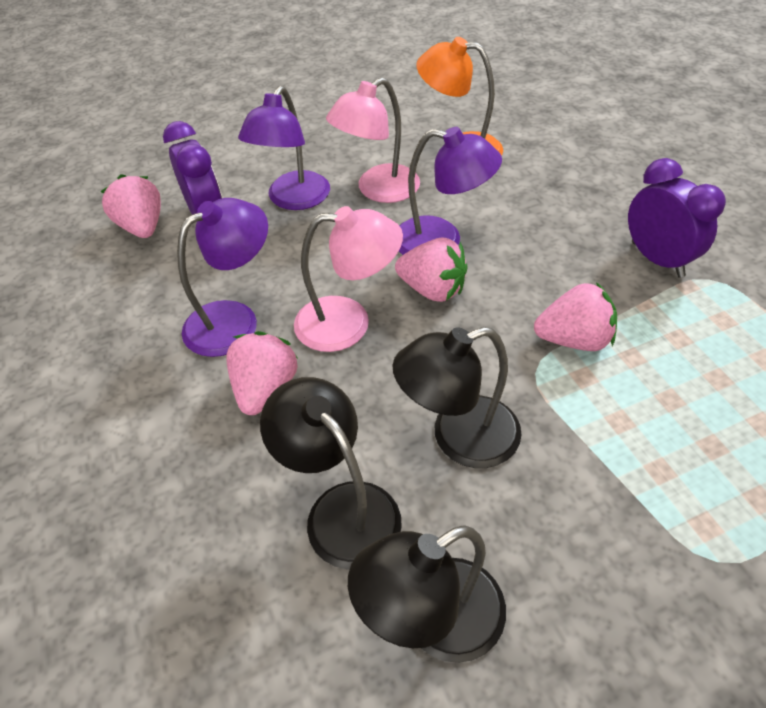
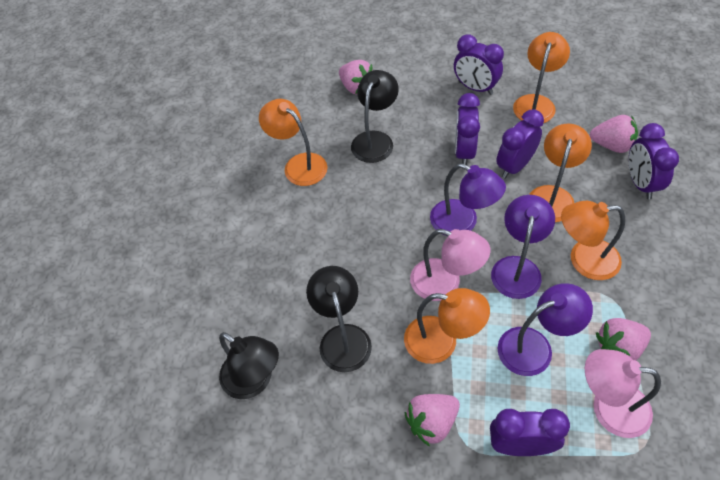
orange lamp: 1 -> 5
purple clock: 2 -> 5

